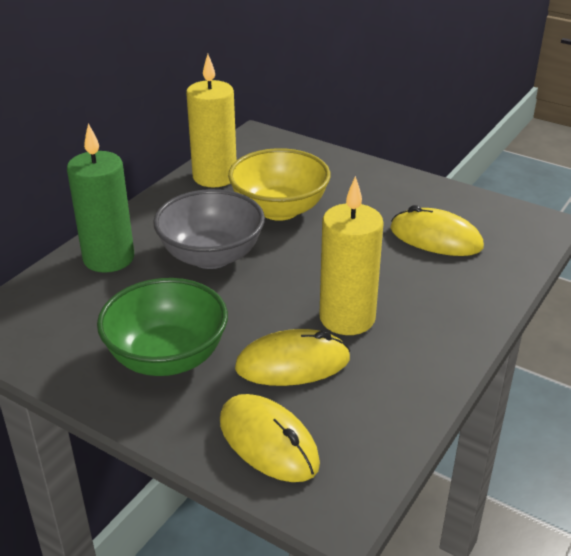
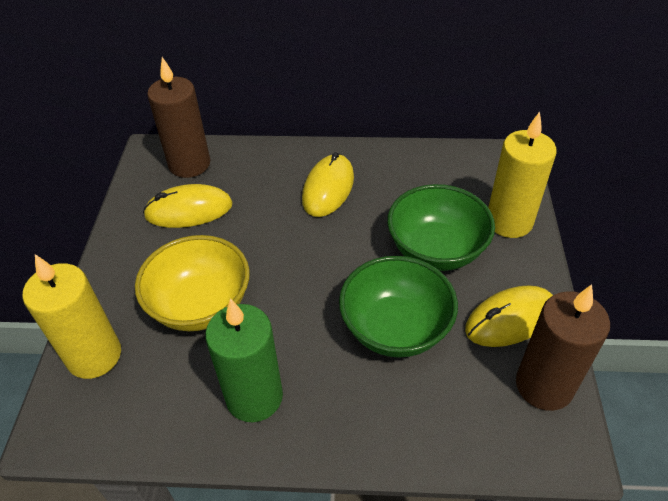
brown candle: 0 -> 2
green bowl: 1 -> 2
grey bowl: 1 -> 0

